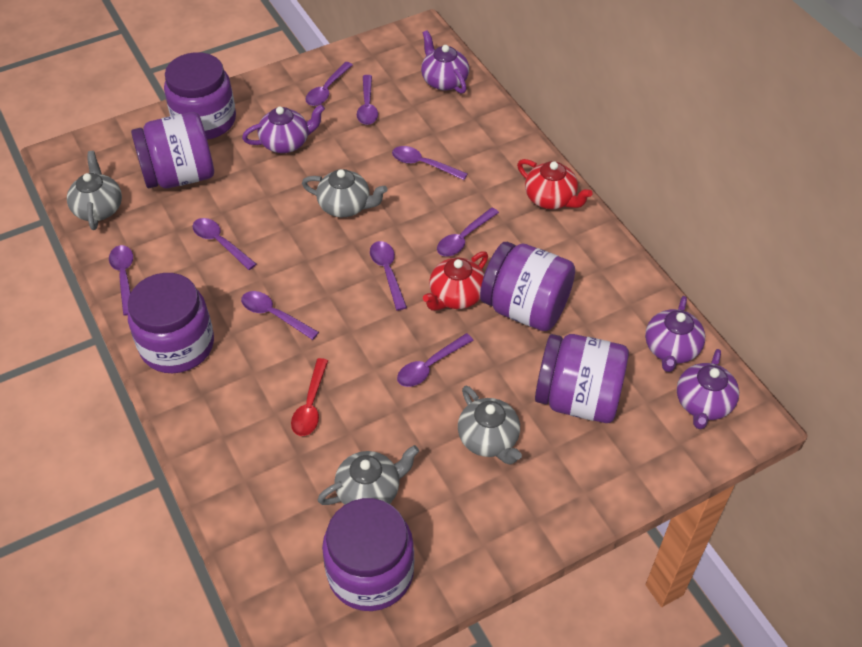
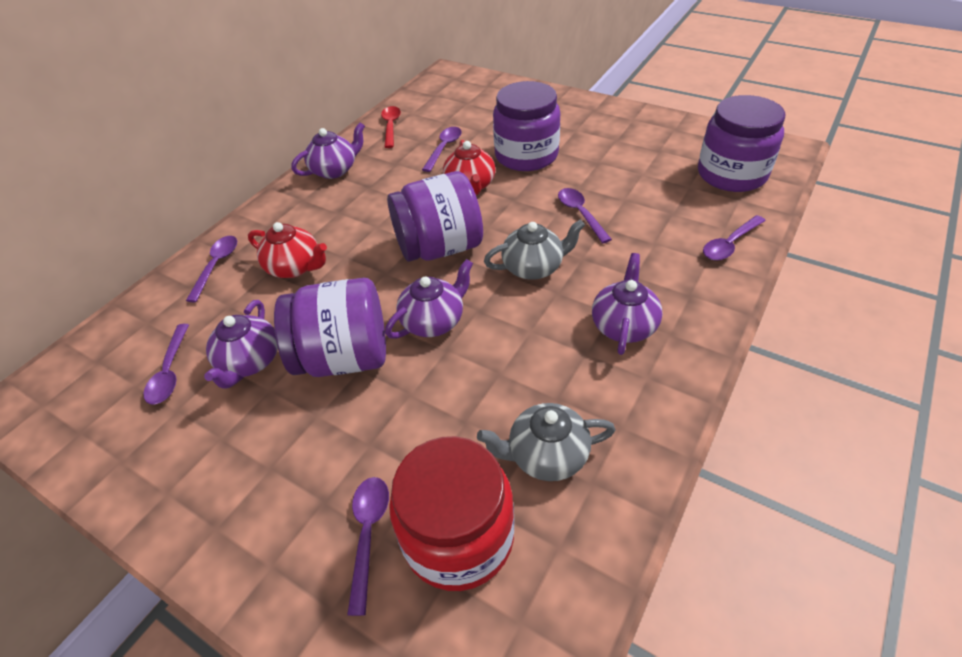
grey teapot: 4 -> 2
purple jar: 6 -> 4
purple spoon: 9 -> 6
red jar: 0 -> 1

